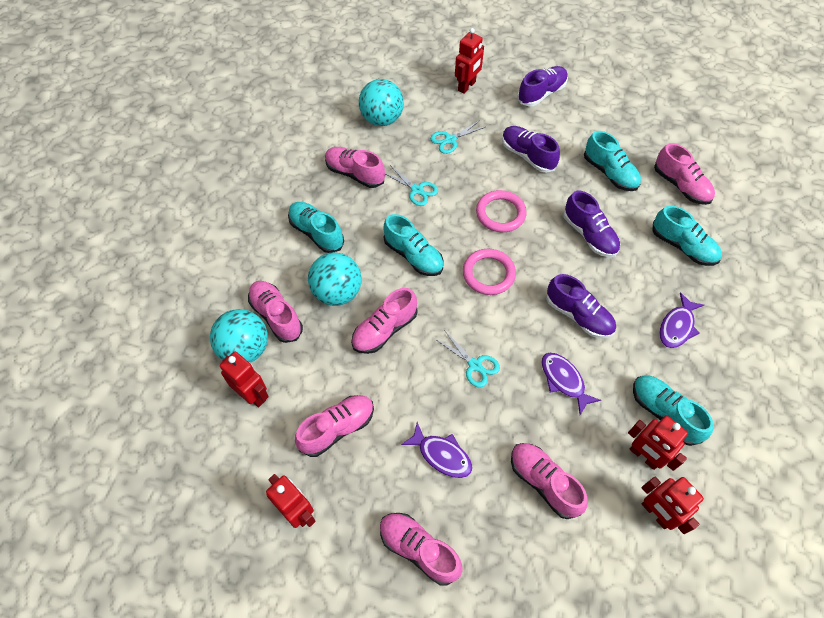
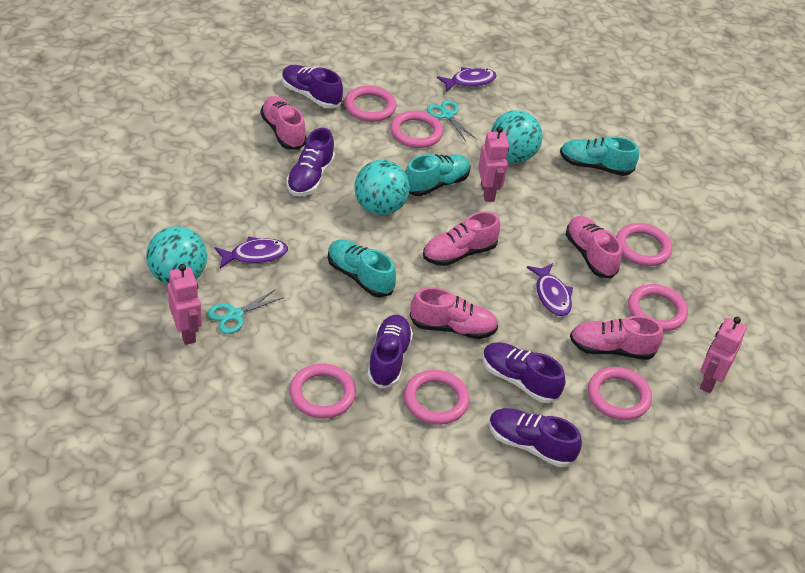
pink ring: 2 -> 7
pink robot: 0 -> 3
pink shoe: 7 -> 5
purple shoe: 4 -> 5
red robot: 5 -> 0
turquoise scissors: 3 -> 2
turquoise shoe: 5 -> 3

